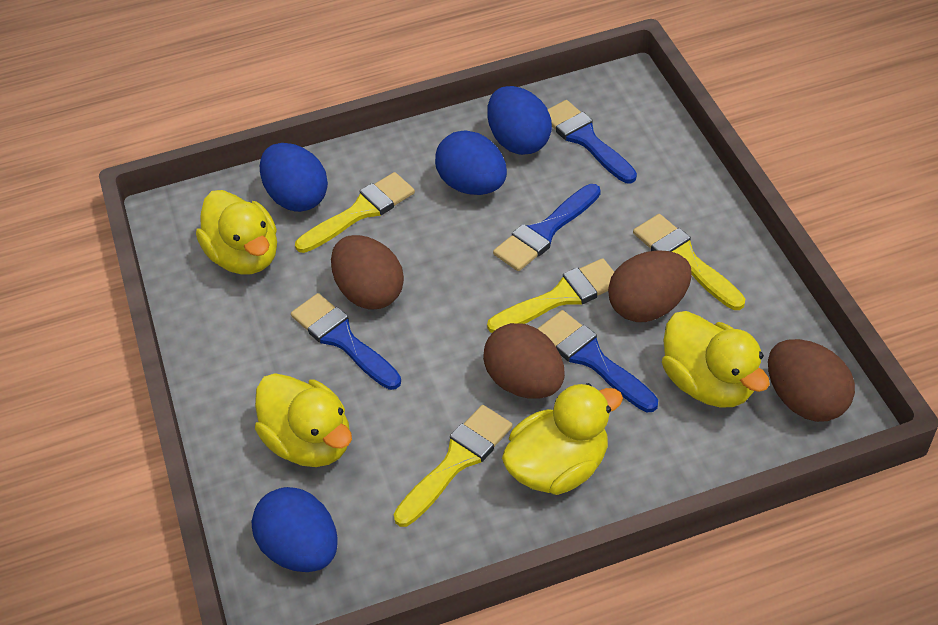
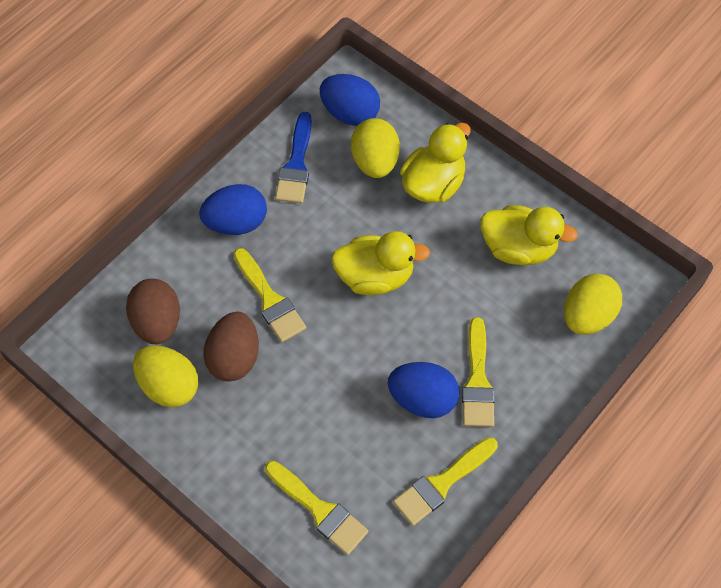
blue brush: 4 -> 1
blue egg: 4 -> 3
brown egg: 4 -> 2
yellow duck: 4 -> 3
yellow egg: 0 -> 3

